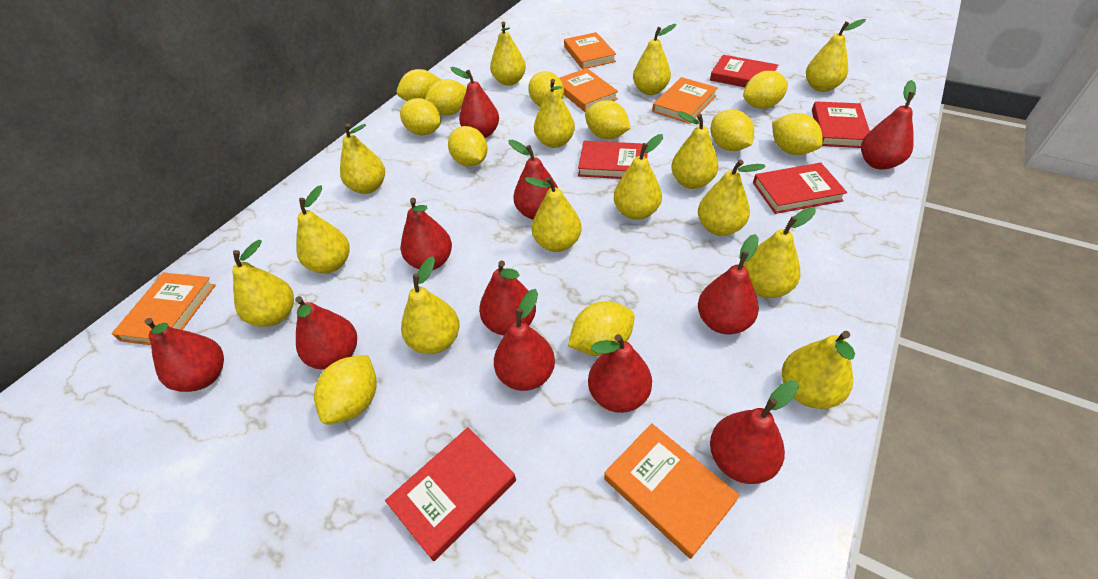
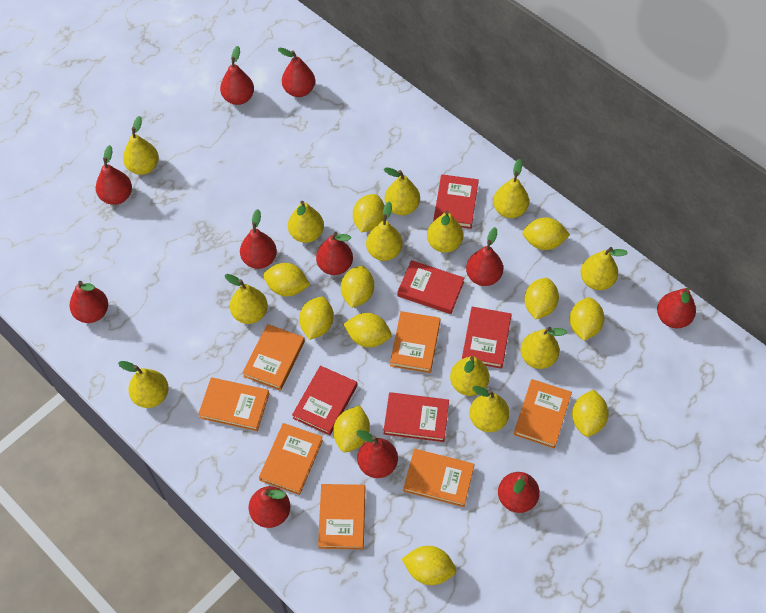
orange book: 5 -> 7
yellow pear: 14 -> 12

